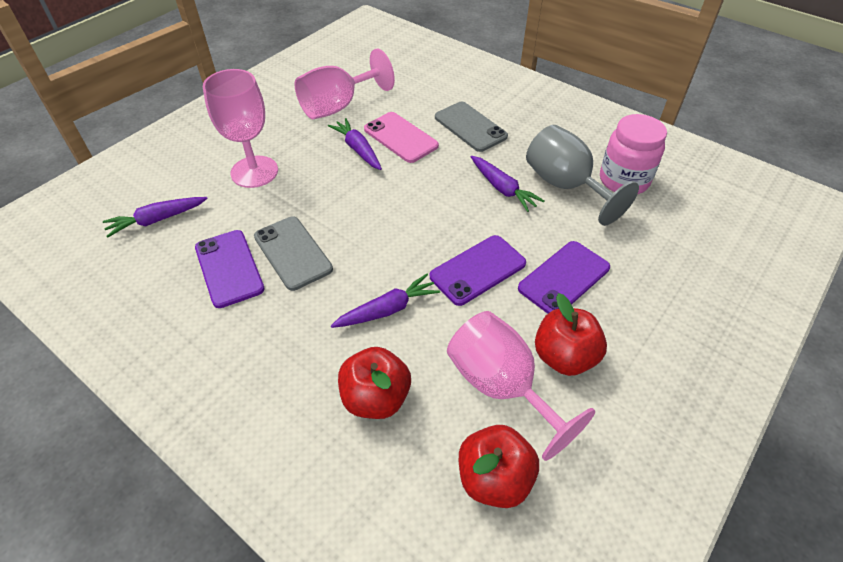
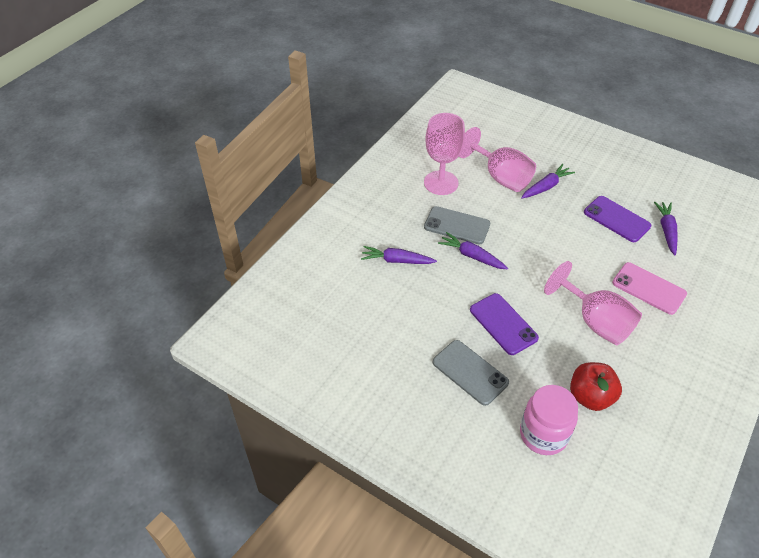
grey goblet: 1 -> 0
purple phone: 3 -> 2
red apple: 3 -> 1

